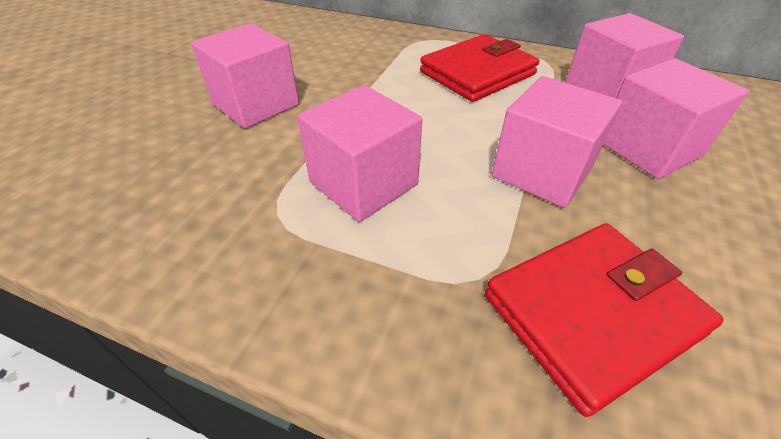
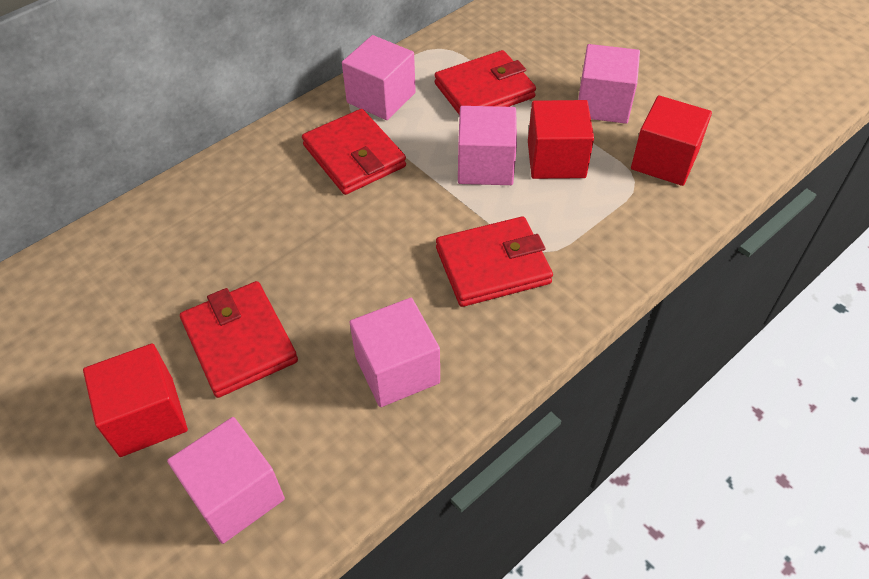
red cube: 0 -> 3
red wallet: 2 -> 4

